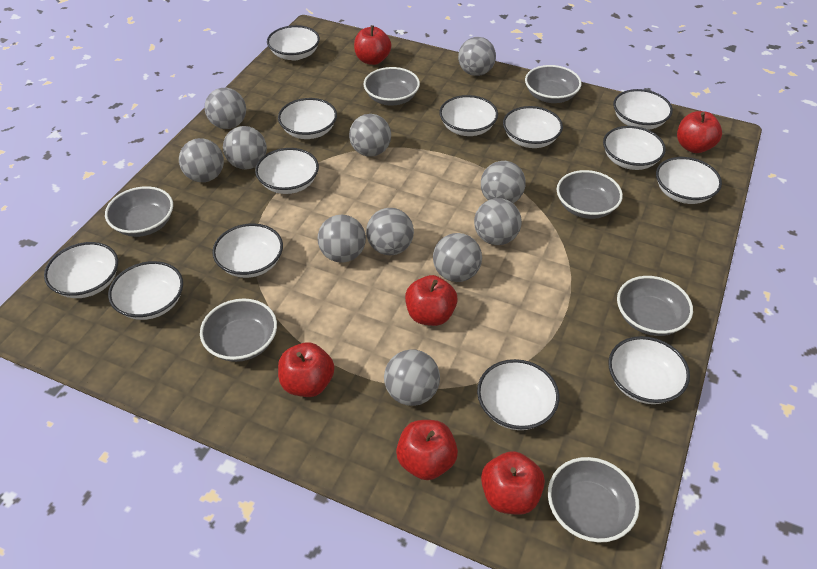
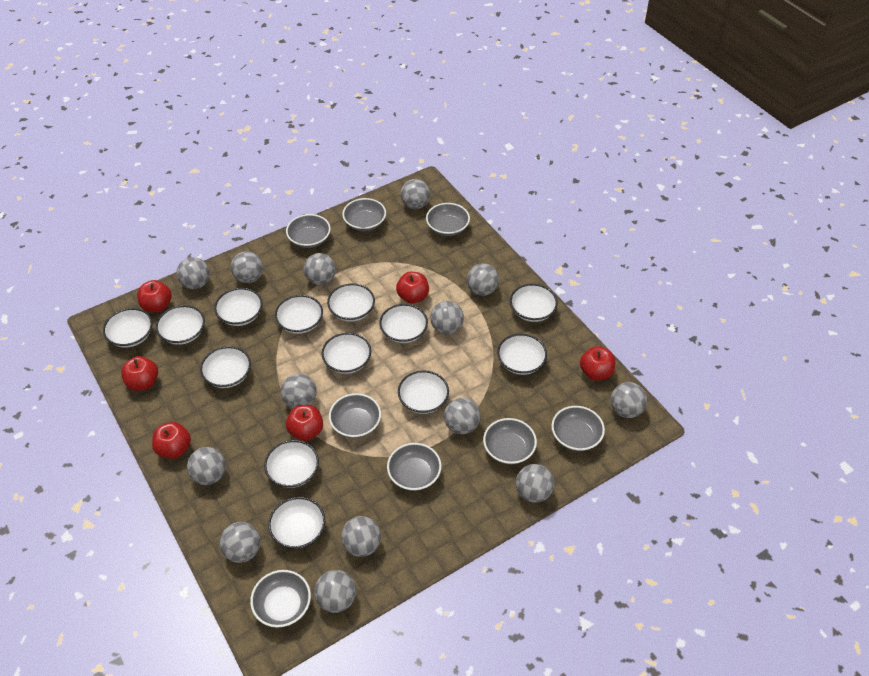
grey ball: 11 -> 14
grey bowl: 7 -> 8

